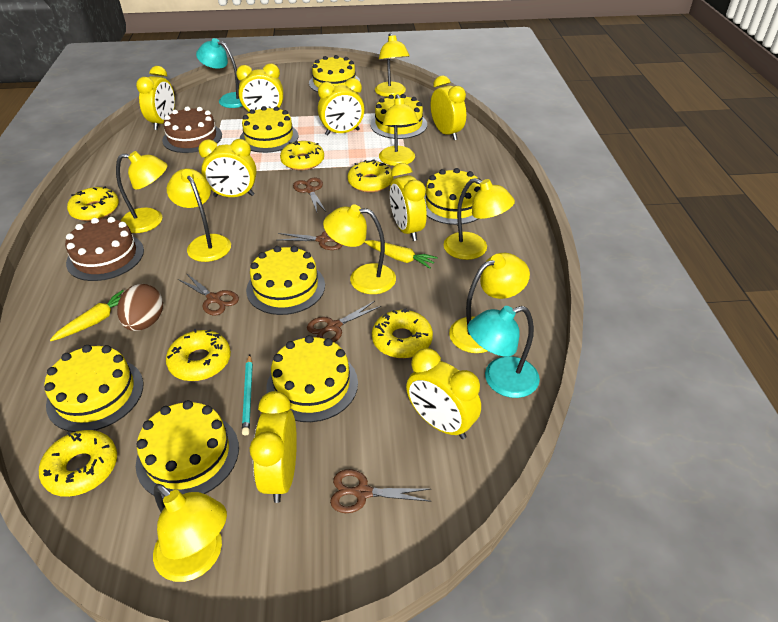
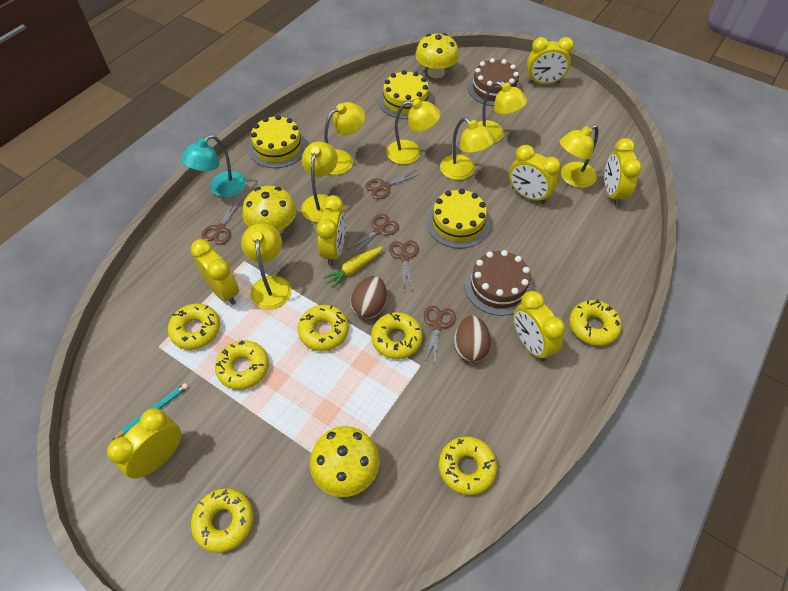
brown egg: 1 -> 2
turquoise lamp: 2 -> 1
yellow cake: 8 -> 3
yellow carrot: 2 -> 1
yellow clock: 8 -> 7
yellow donut: 6 -> 7
yellow lamp: 8 -> 7
yellow mushroom: 0 -> 3

